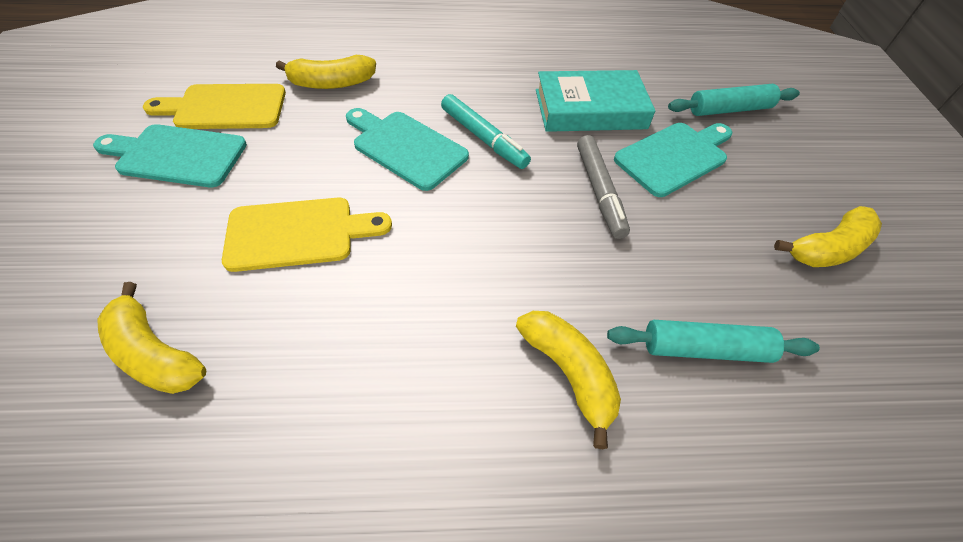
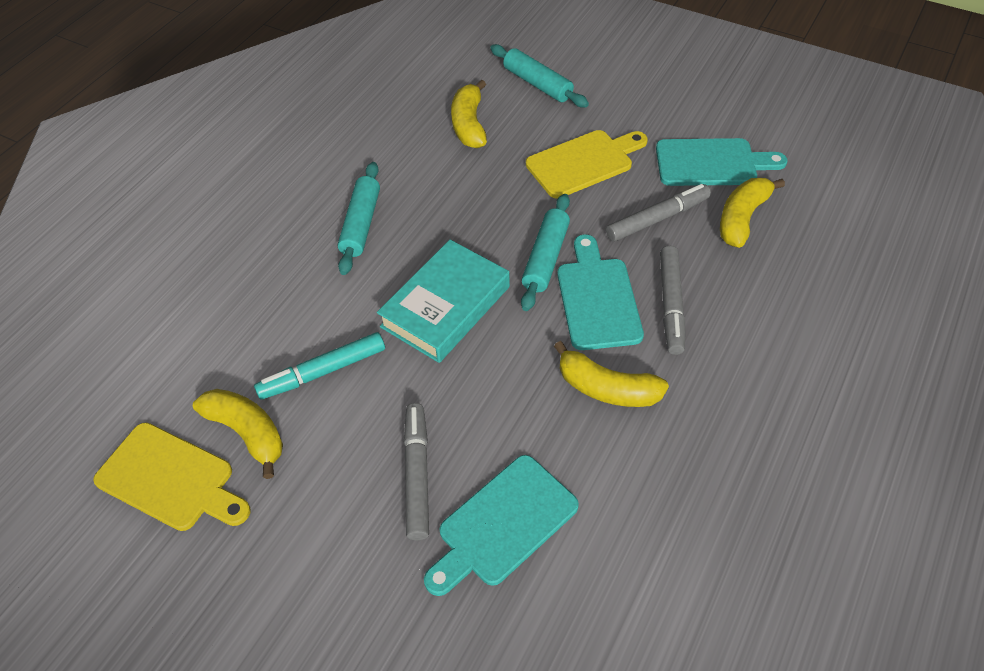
grey marker: 1 -> 3
turquoise rolling pin: 2 -> 3

